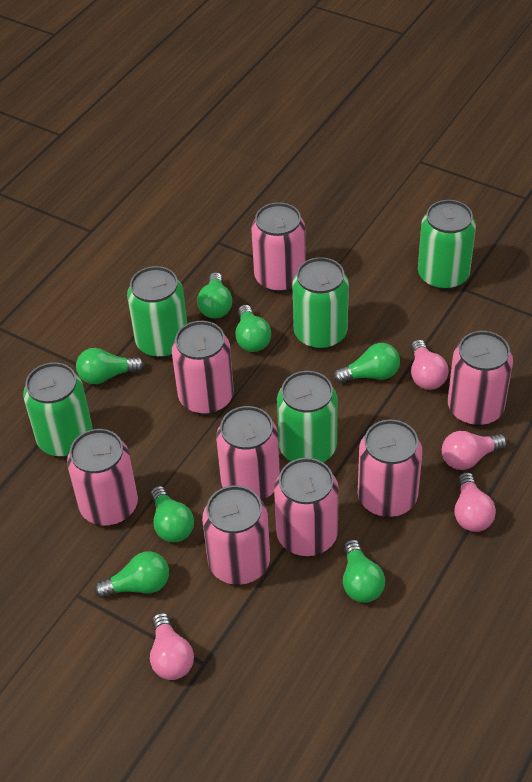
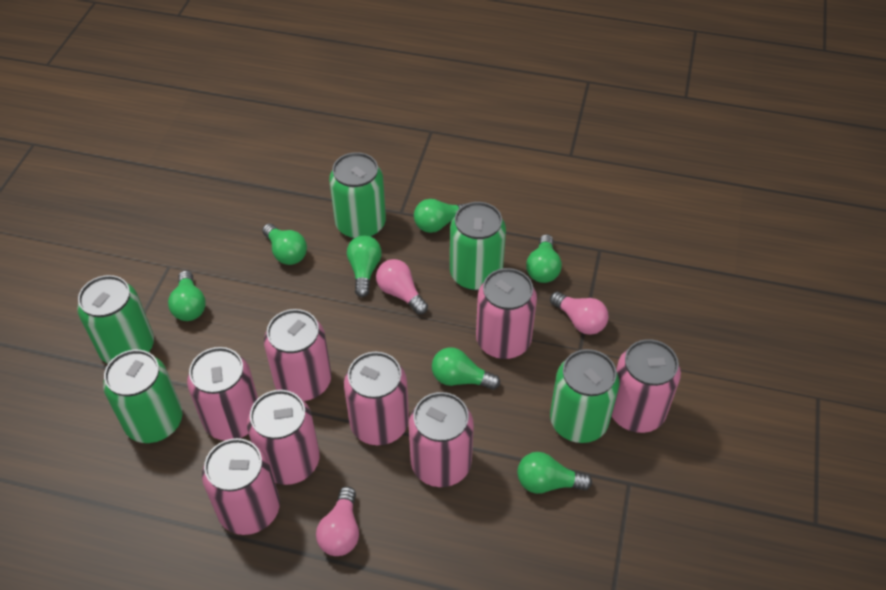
pink light bulb: 4 -> 3

